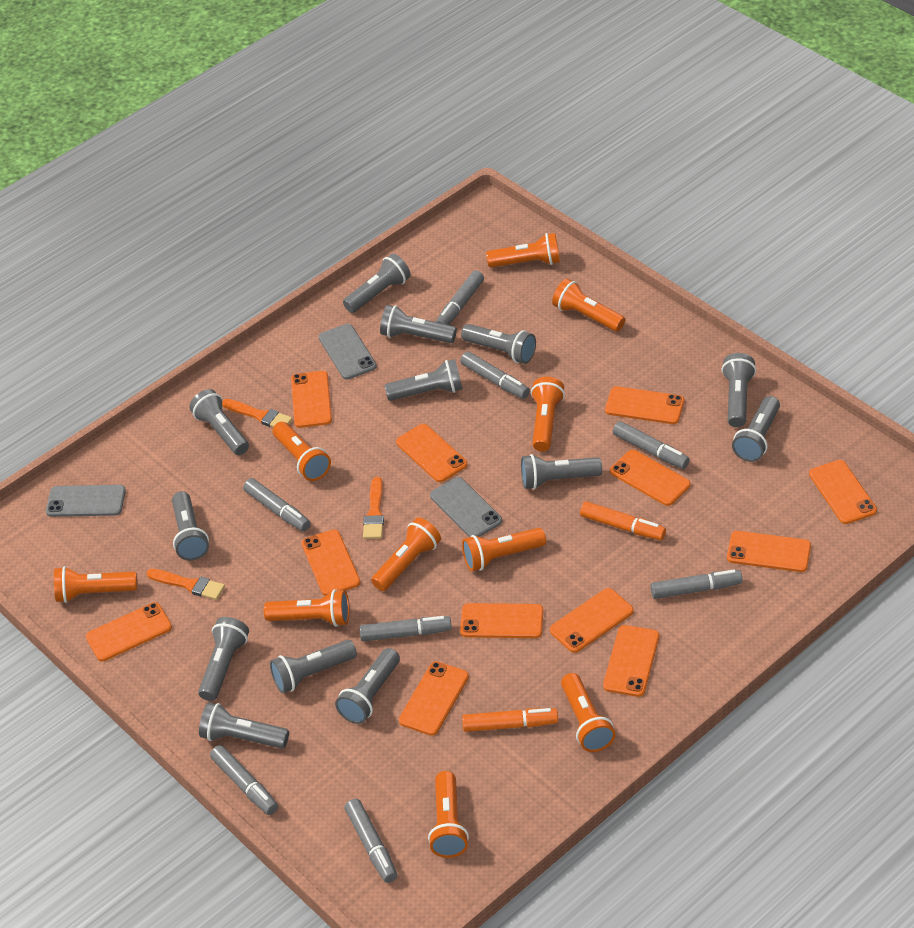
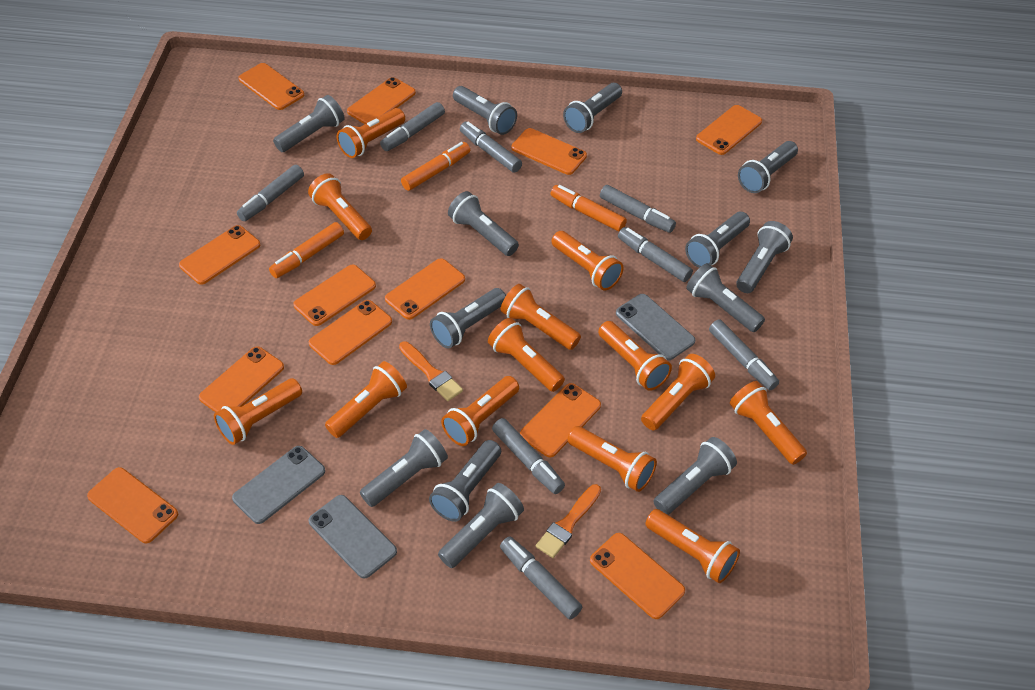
orange brush: 3 -> 2
orange flashlight: 10 -> 13
orange marker: 2 -> 3

